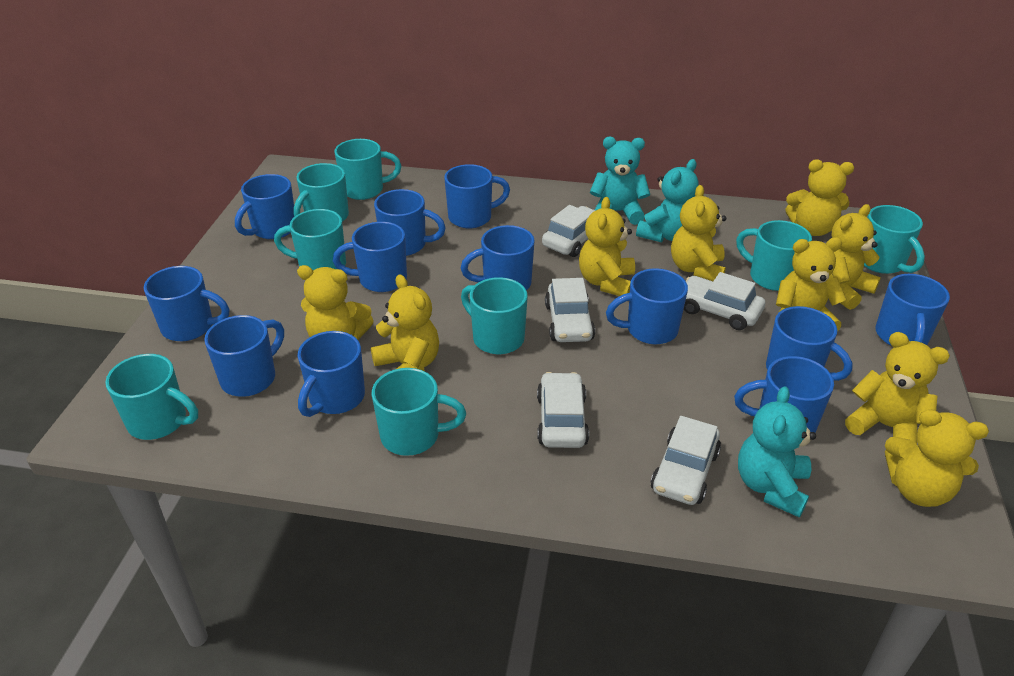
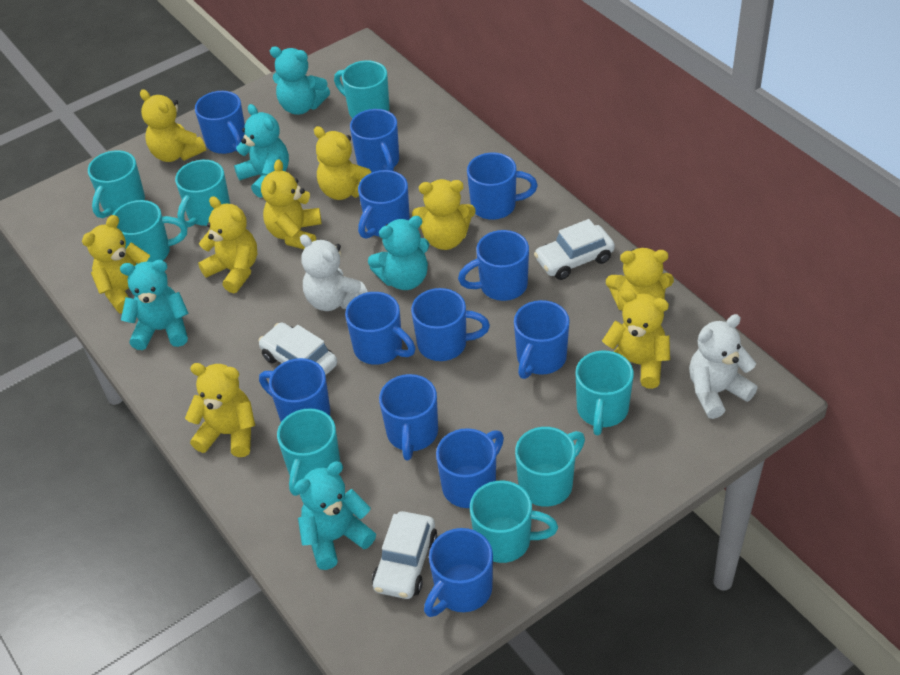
turquoise teddy bear: 3 -> 5
white car: 5 -> 3
white teddy bear: 0 -> 2

